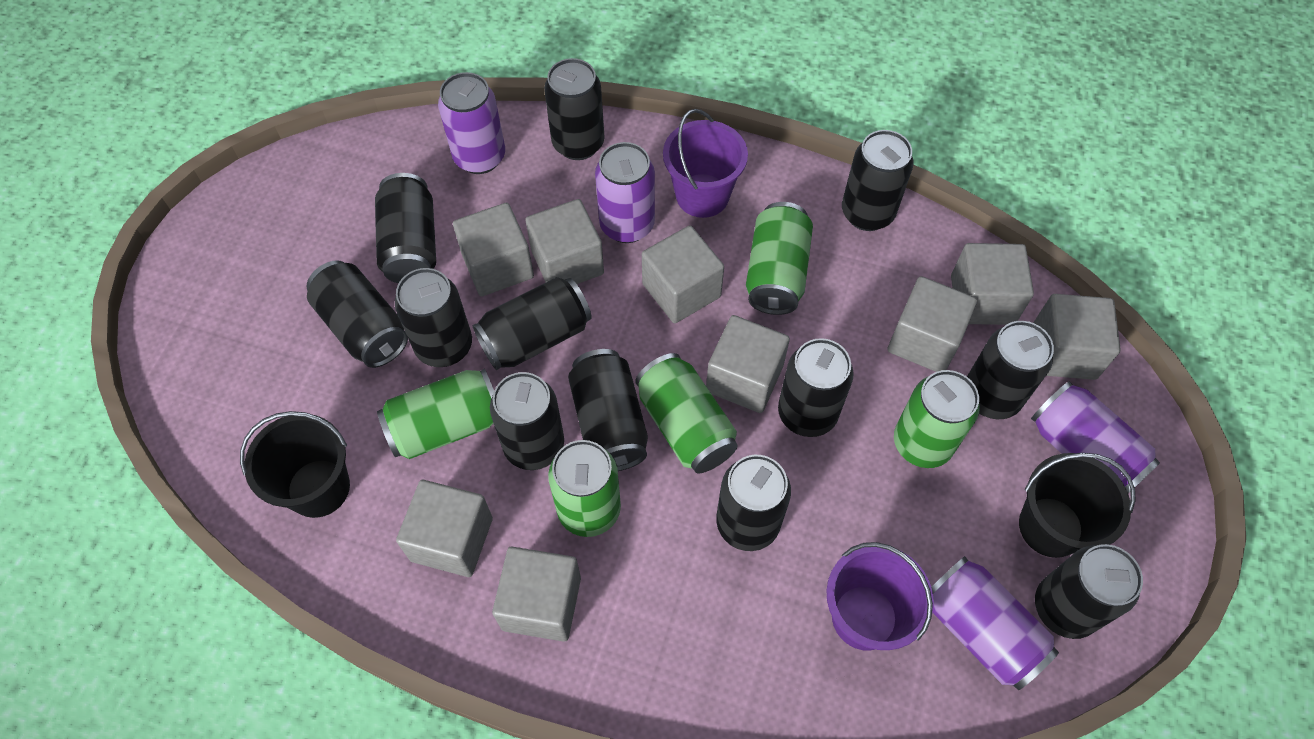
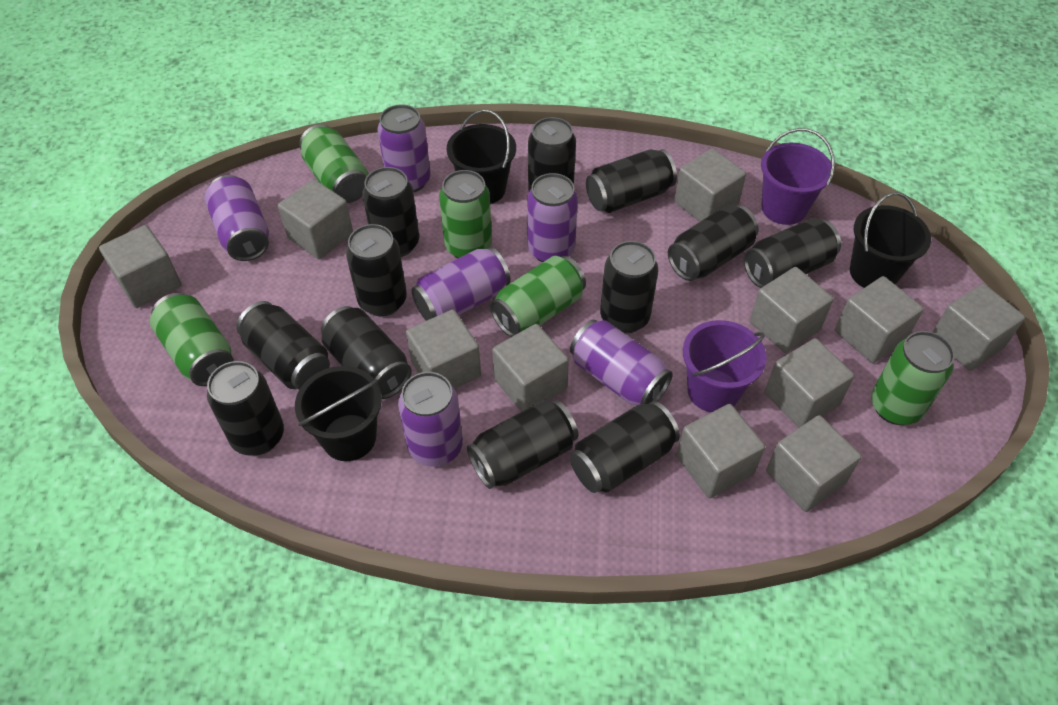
black bucket: 2 -> 3
grey cube: 9 -> 11
purple can: 4 -> 6

